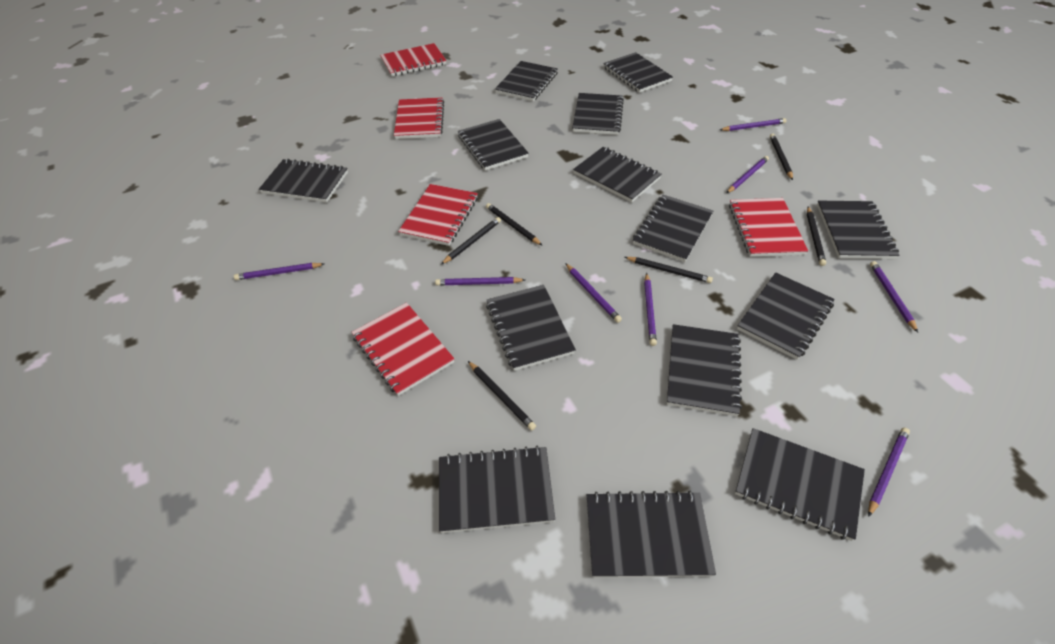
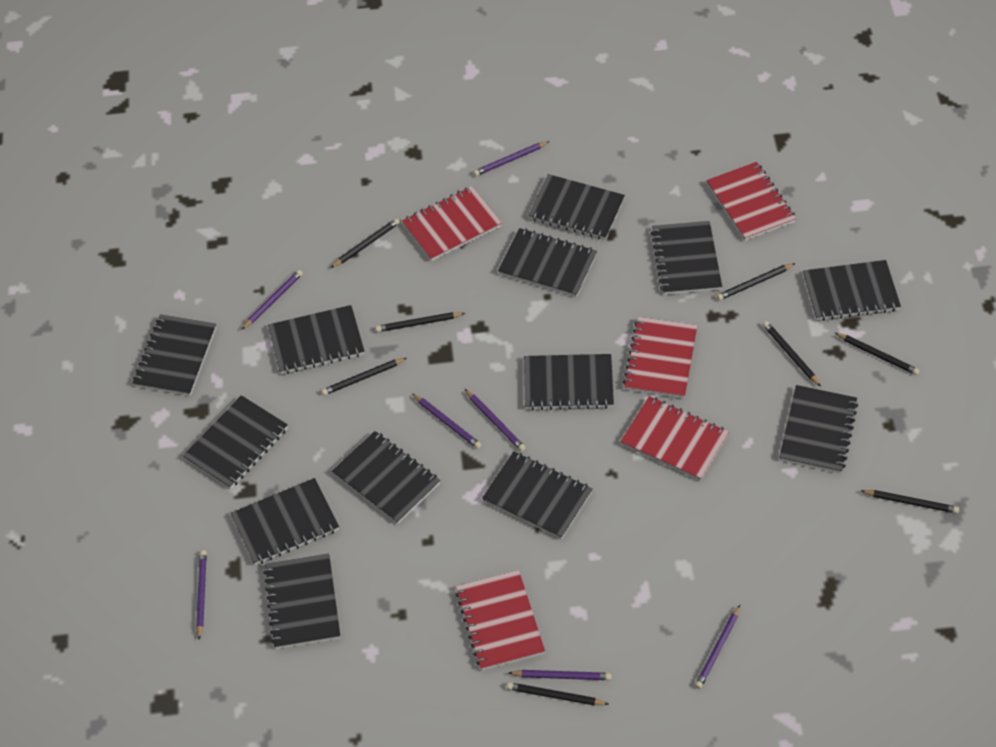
black notebook: 14 -> 13
black pencil: 6 -> 8
purple pencil: 8 -> 7

